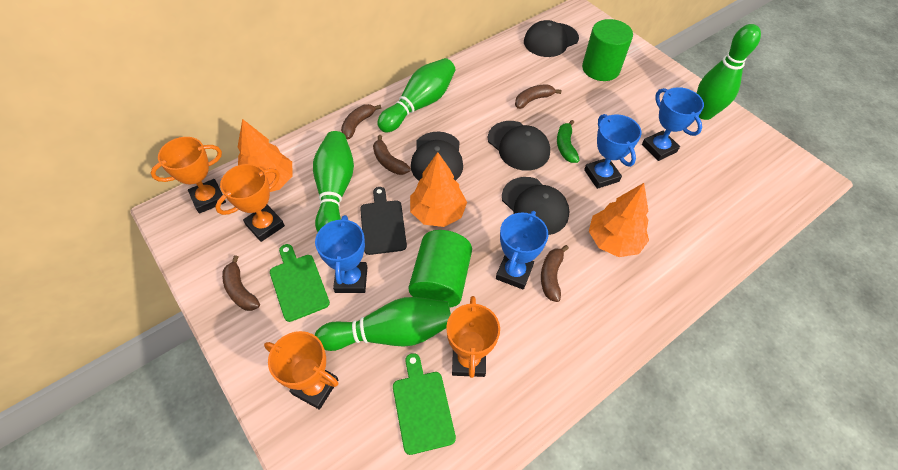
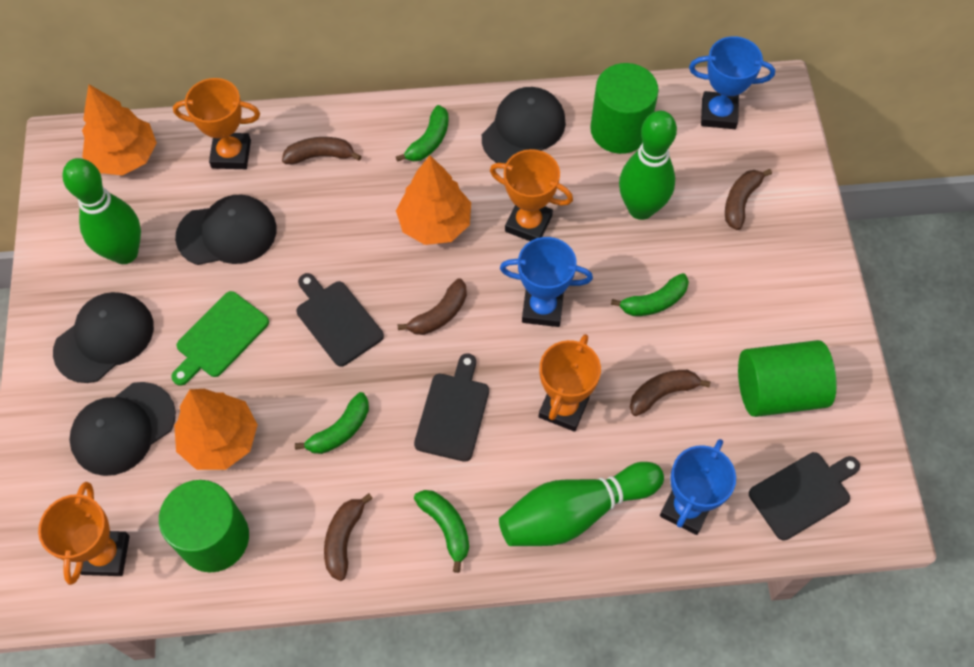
black cutting board: 1 -> 3
blue trophy: 4 -> 3
green banana: 1 -> 4
green bowling pin: 4 -> 3
green cutting board: 2 -> 1
green cylinder: 2 -> 3

